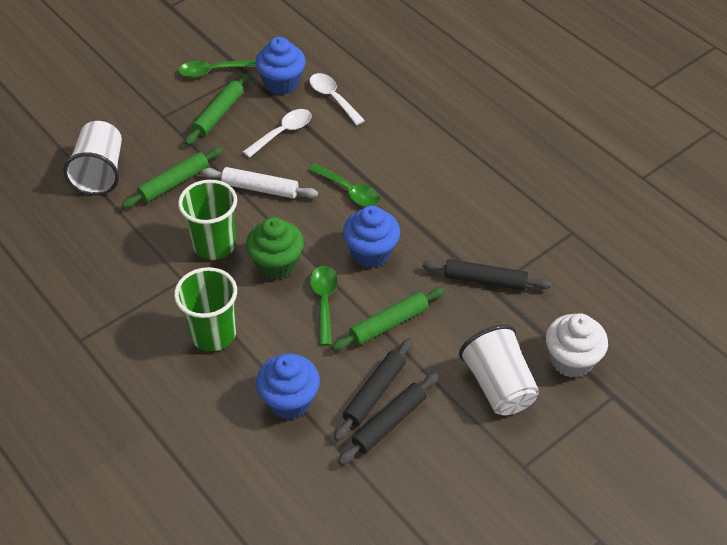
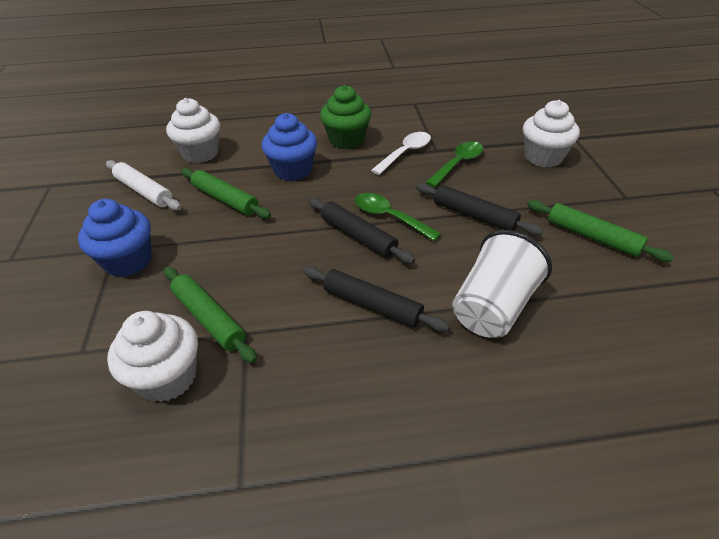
blue cupcake: 3 -> 2
green cup: 2 -> 0
green spoon: 3 -> 2
white cup: 2 -> 1
white cupcake: 1 -> 3
white spoon: 2 -> 1

